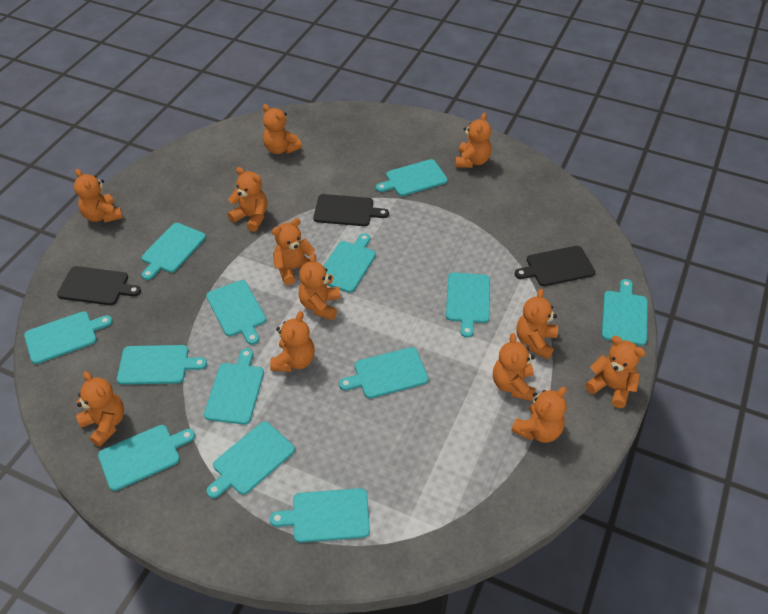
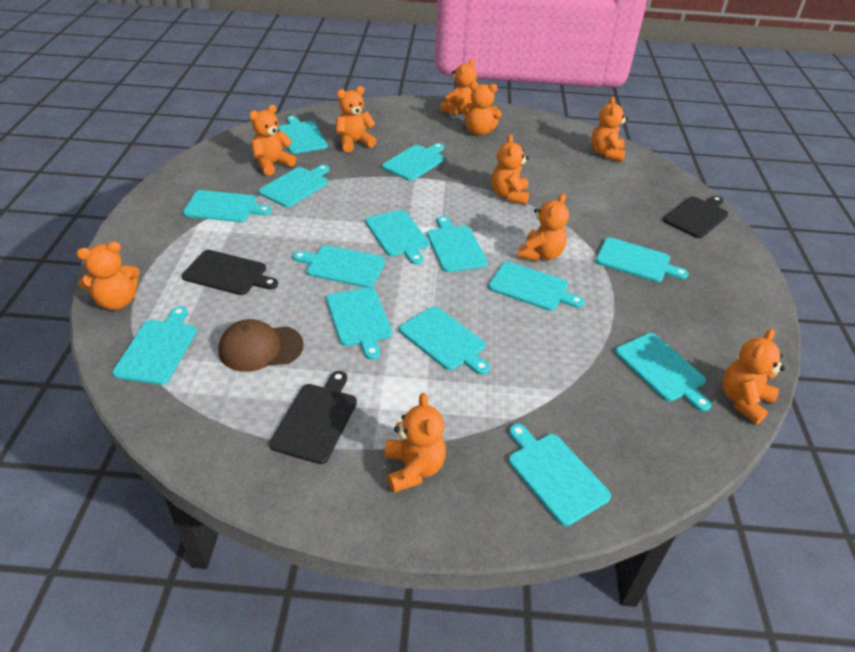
brown cap: 0 -> 1
orange teddy bear: 12 -> 10
turquoise cutting board: 13 -> 14

